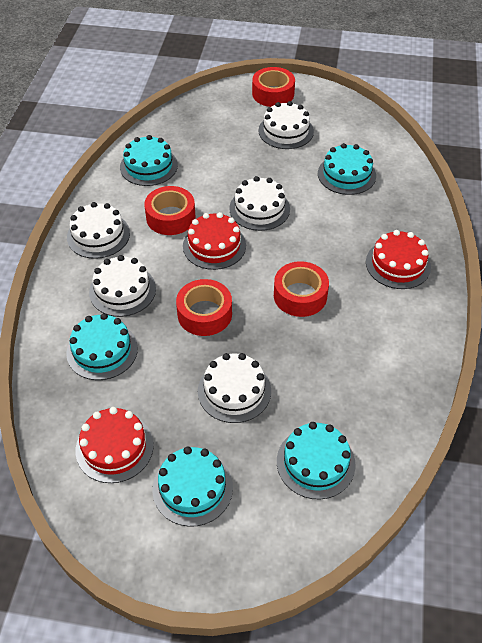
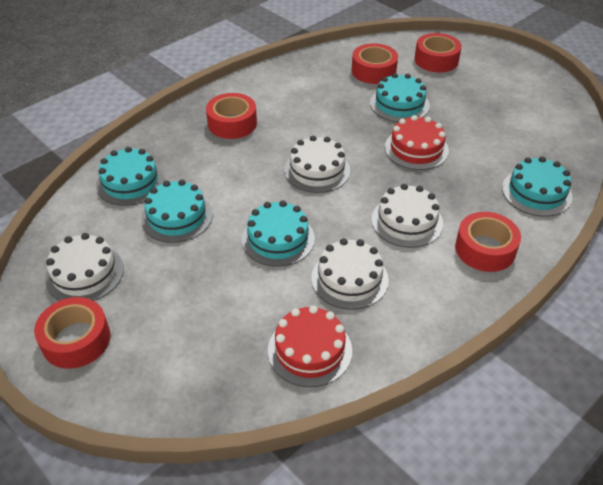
red cake: 3 -> 2
red tape: 4 -> 5
white cake: 5 -> 4

